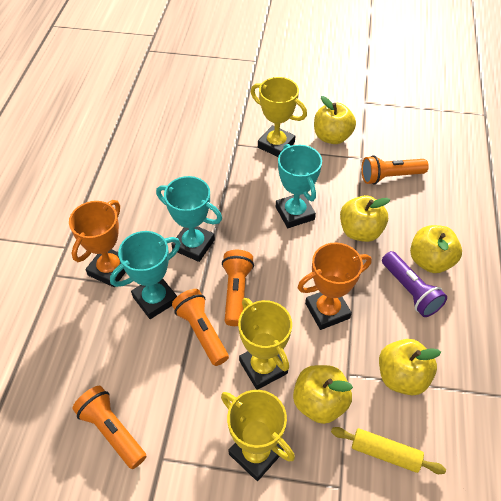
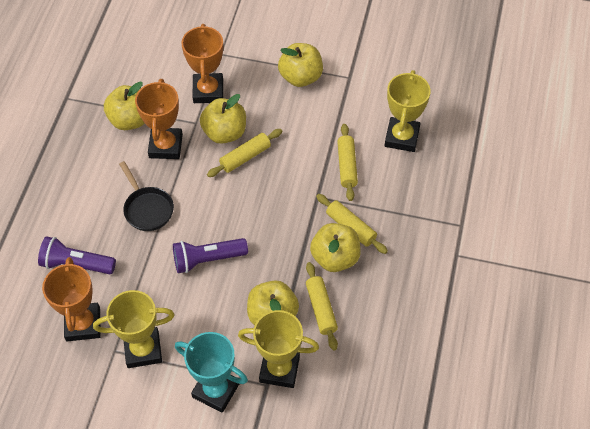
black pan: 0 -> 1
orange flashlight: 4 -> 0
orange trophy: 2 -> 3
purple flashlight: 1 -> 2
turquoise trophy: 3 -> 1
yellow rolling pin: 1 -> 4

